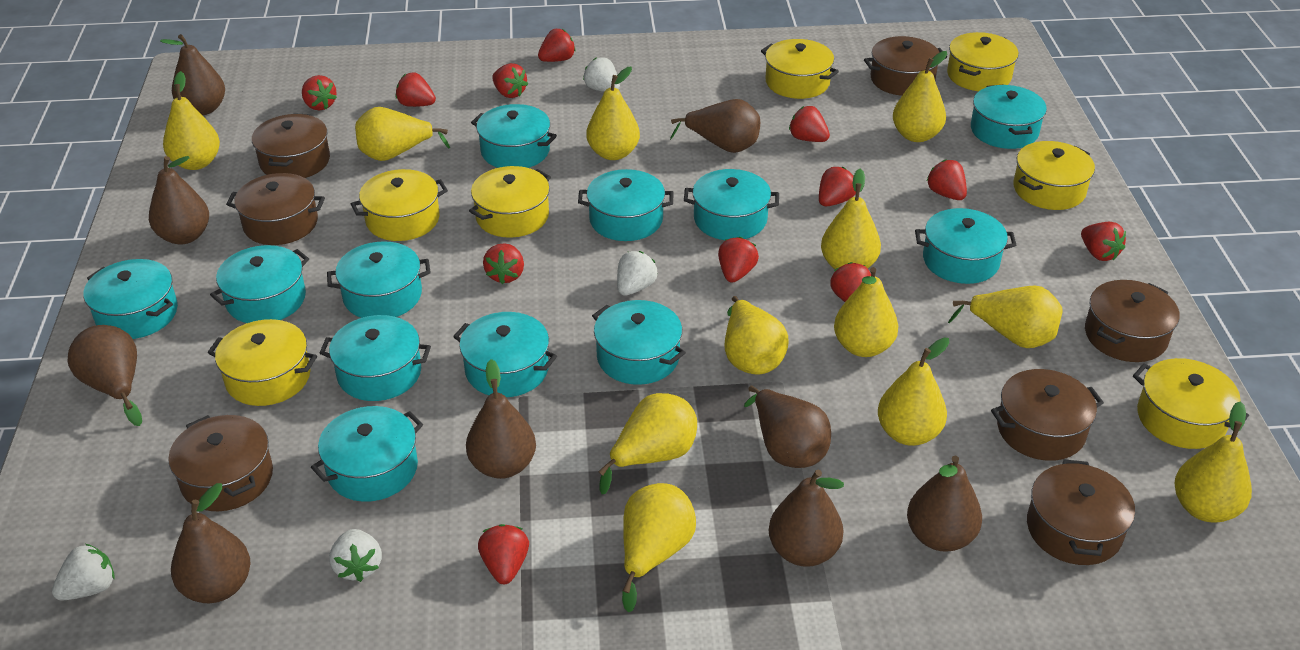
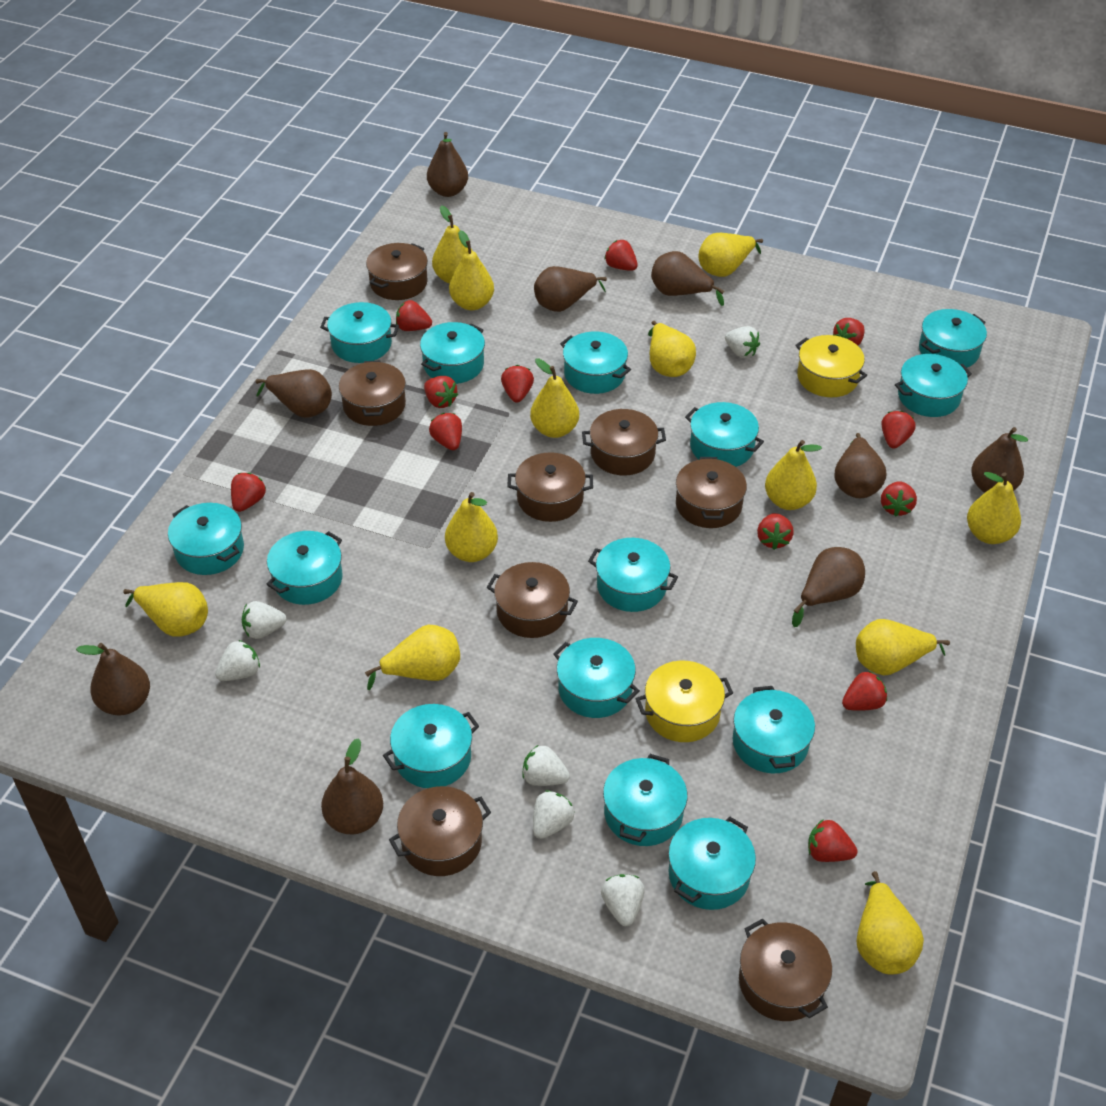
brown pot: 7 -> 8
turquoise pot: 12 -> 14
white strawberry: 4 -> 6
yellow pot: 7 -> 2

